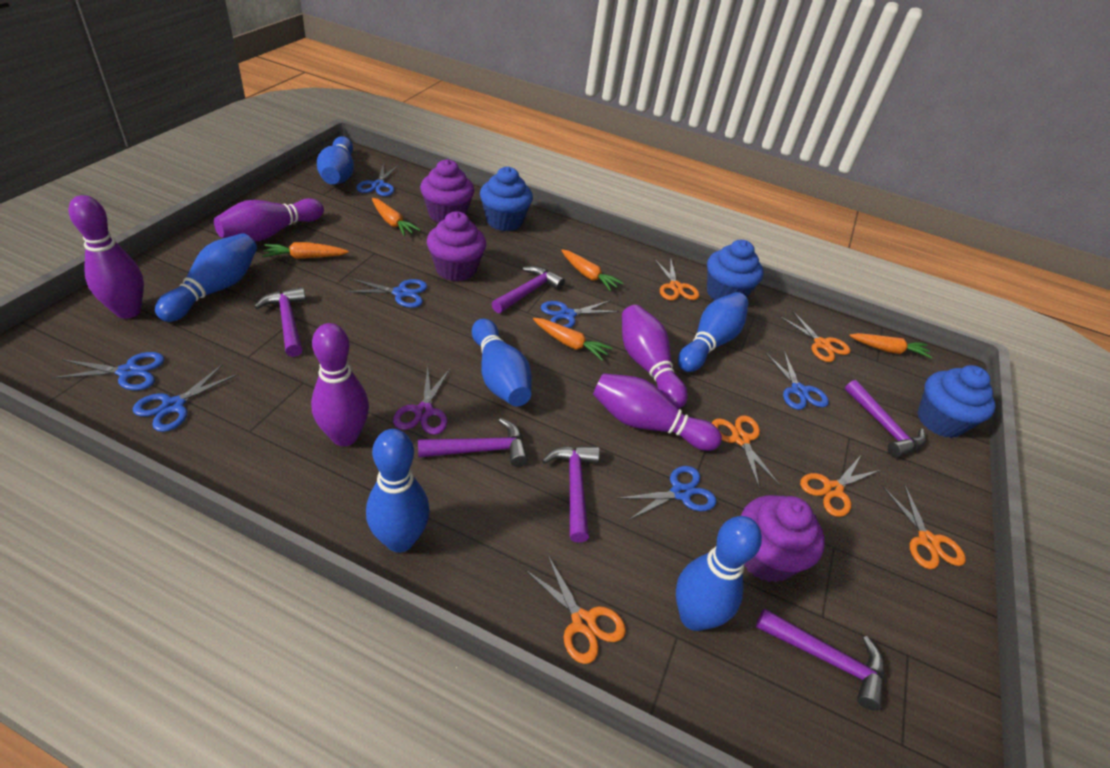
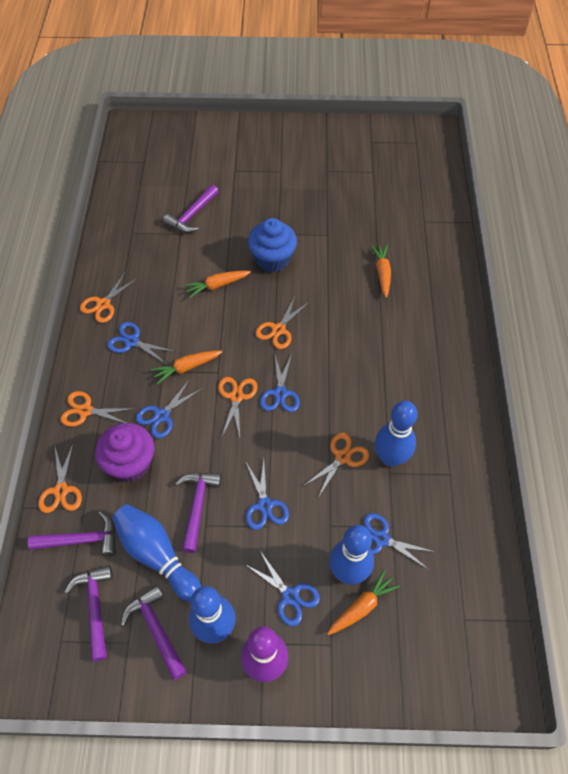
blue bowling pin: 6 -> 4
blue cupcake: 3 -> 1
blue scissors: 7 -> 6
orange carrot: 5 -> 4
purple bowling pin: 5 -> 1
purple cupcake: 3 -> 1
purple hammer: 6 -> 5
purple scissors: 1 -> 0

